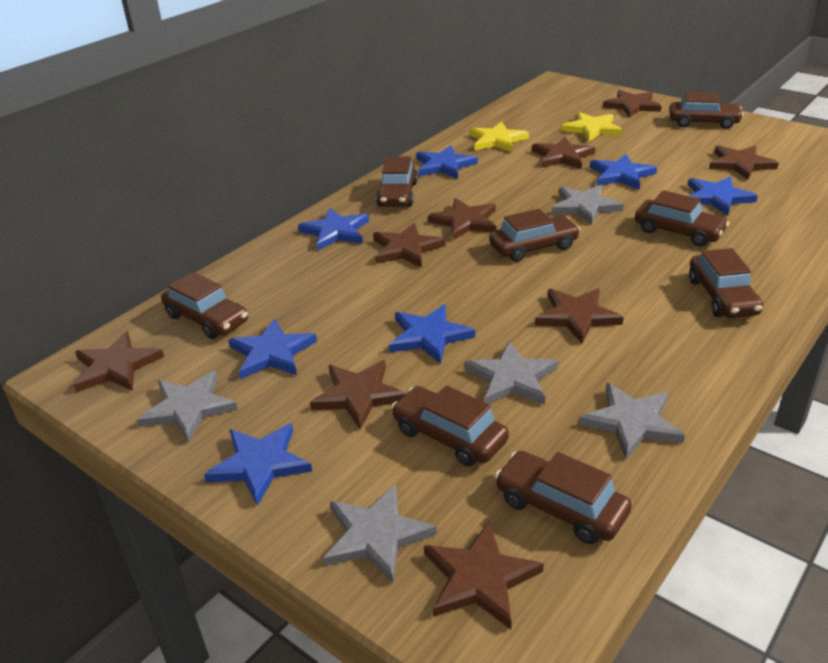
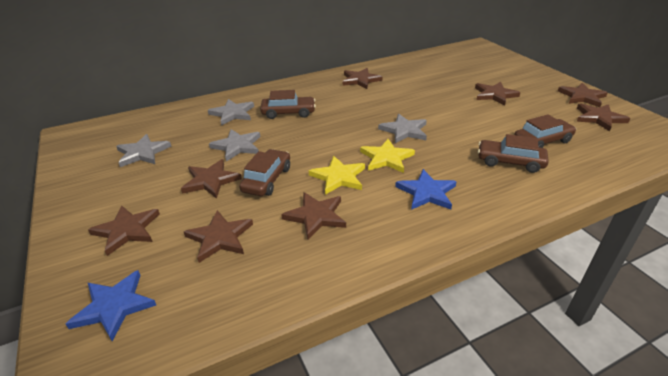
blue star: 7 -> 2
brown car: 8 -> 4
brown star: 9 -> 8
grey star: 5 -> 4

